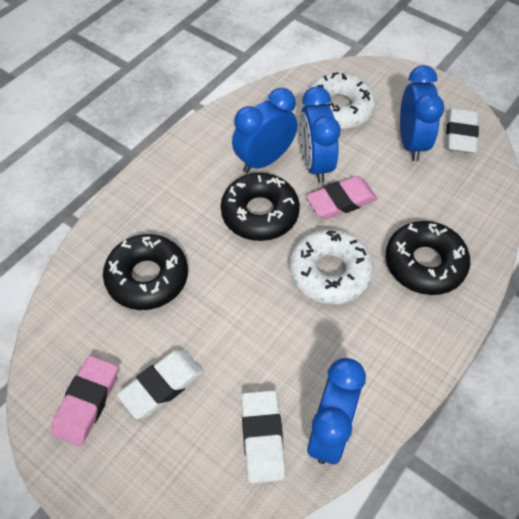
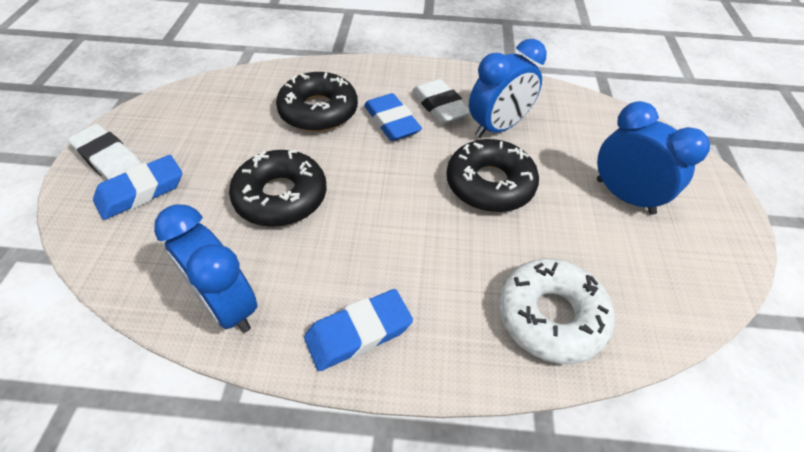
blue clock: 4 -> 3
blue eraser: 0 -> 3
pink eraser: 2 -> 0
white donut: 2 -> 1
white eraser: 3 -> 2

